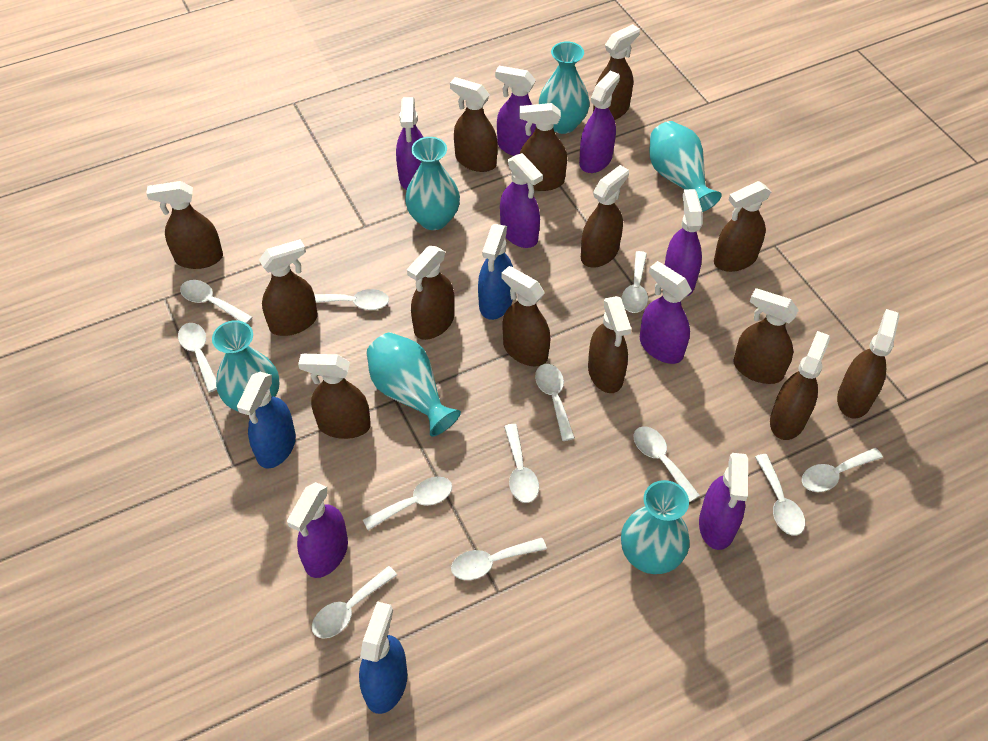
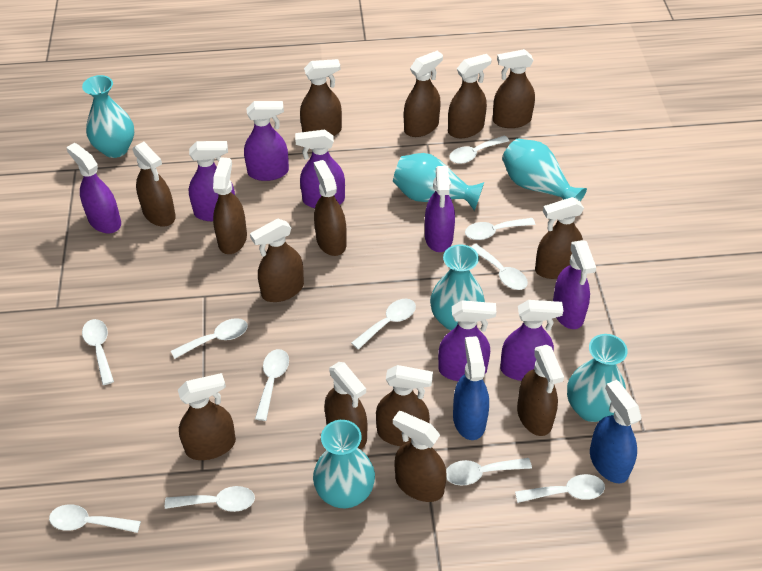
blue spray bottle: 3 -> 2
white spoon: 12 -> 11

